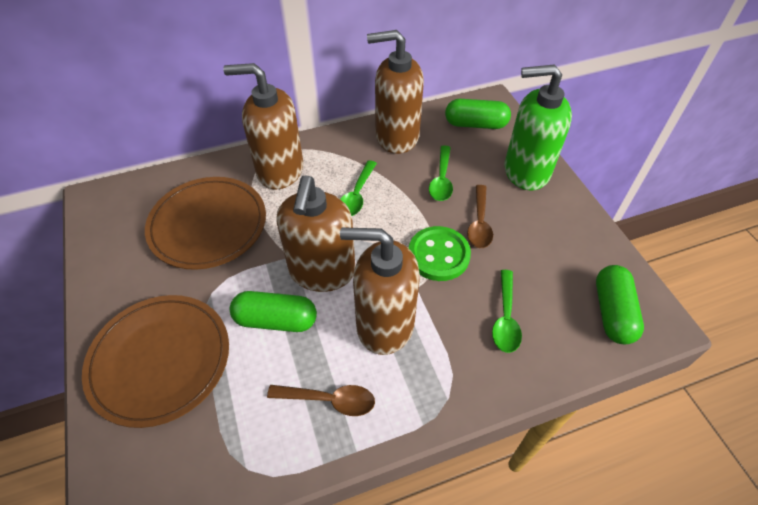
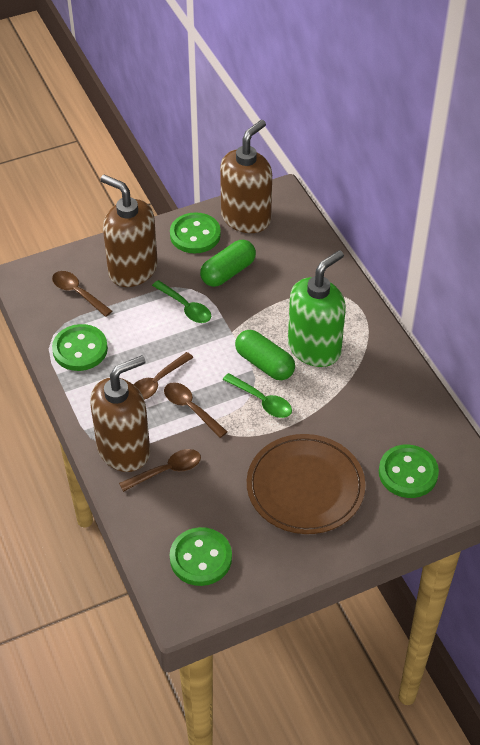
brown plate: 2 -> 1
brown soap dispenser: 4 -> 3
brown spoon: 2 -> 4
green button: 1 -> 4
green capsule: 3 -> 2
green spoon: 3 -> 2

